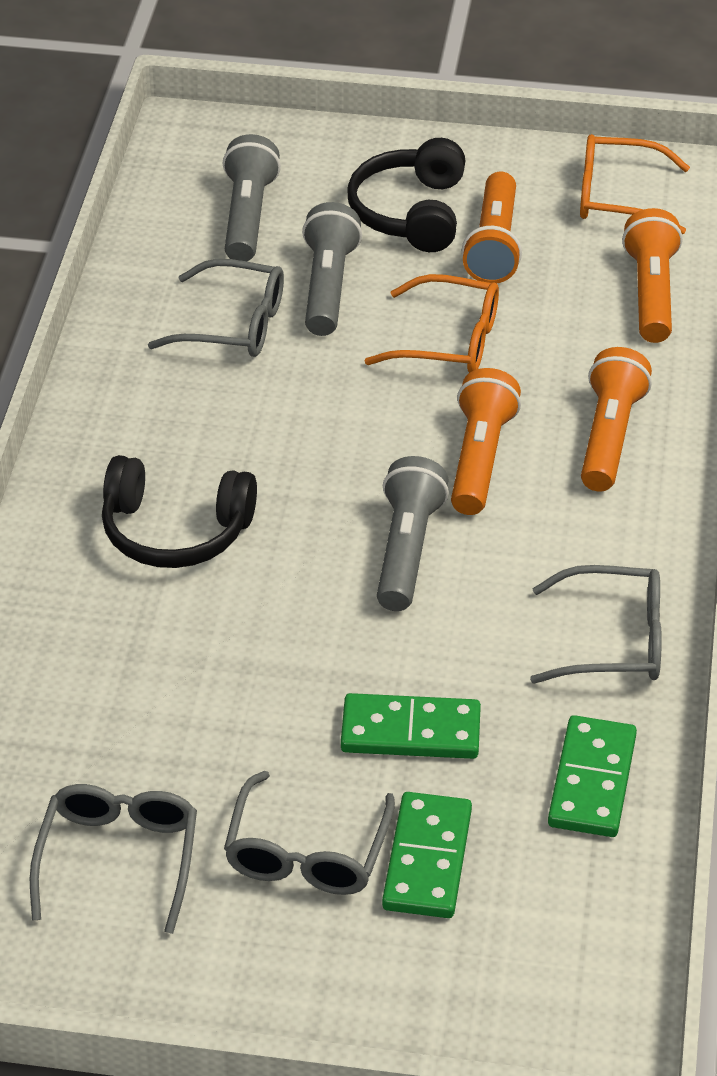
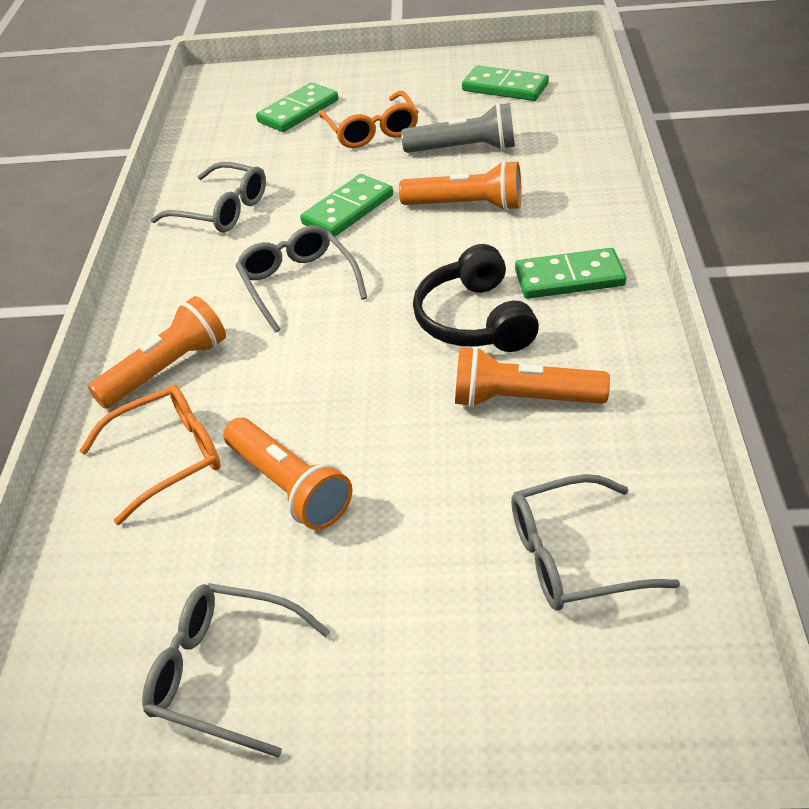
black headphones: 2 -> 1
green domino: 3 -> 4
grey flashlight: 3 -> 1

